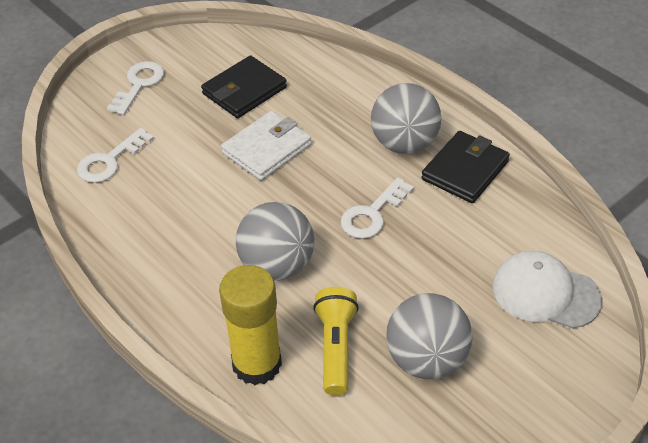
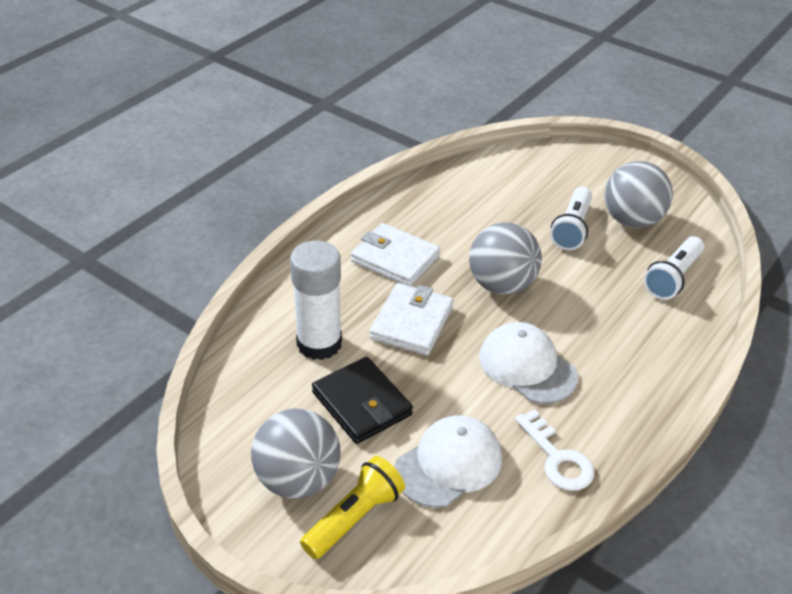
black wallet: 2 -> 1
white cap: 1 -> 2
white flashlight: 0 -> 2
white glue stick: 0 -> 1
white key: 3 -> 1
white wallet: 1 -> 2
yellow glue stick: 1 -> 0

